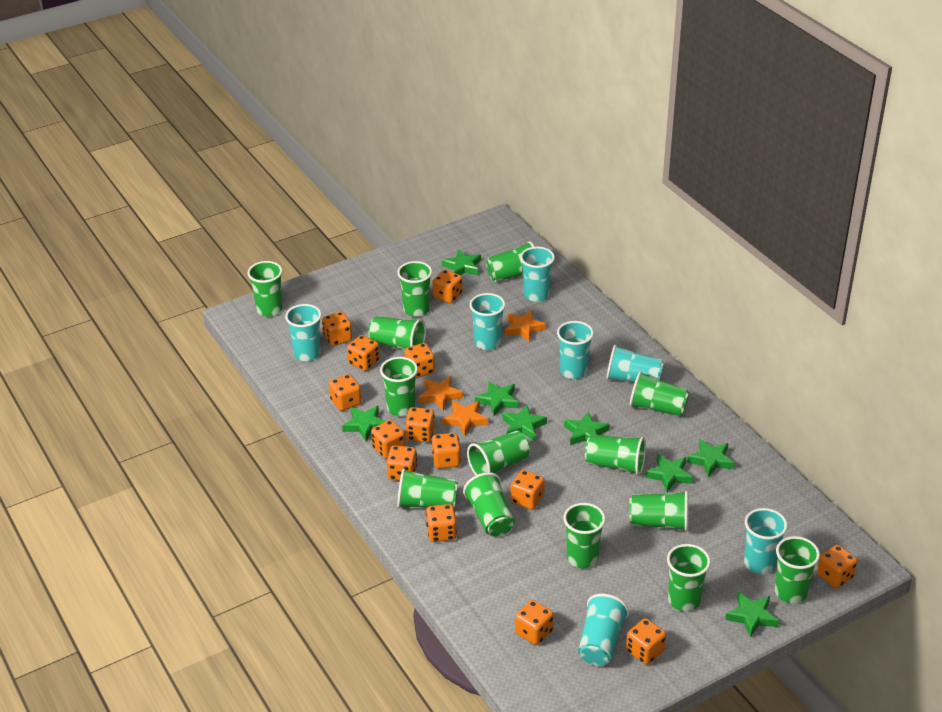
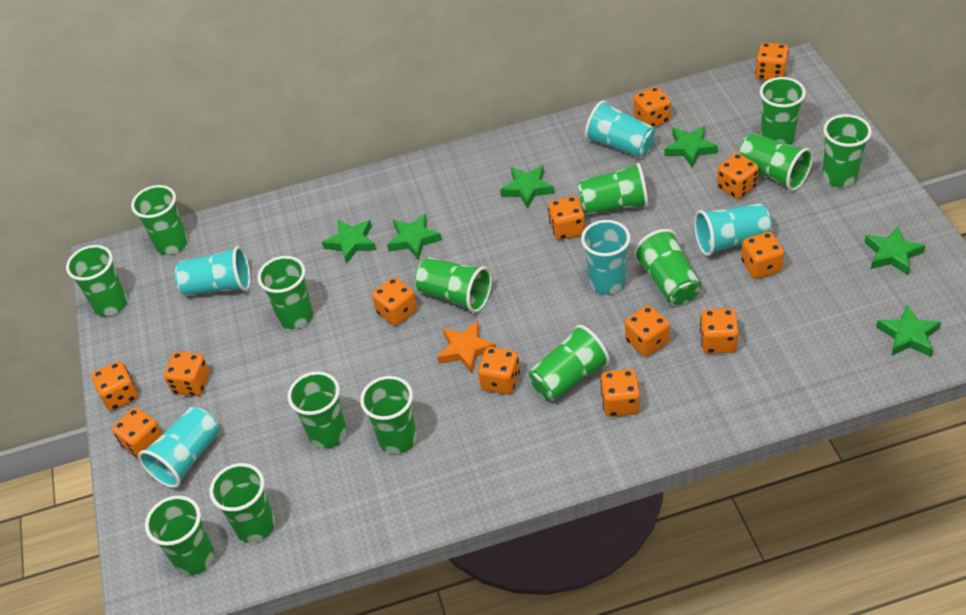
green star: 8 -> 6
orange dice: 14 -> 13
orange star: 3 -> 1
turquoise cup: 7 -> 5

